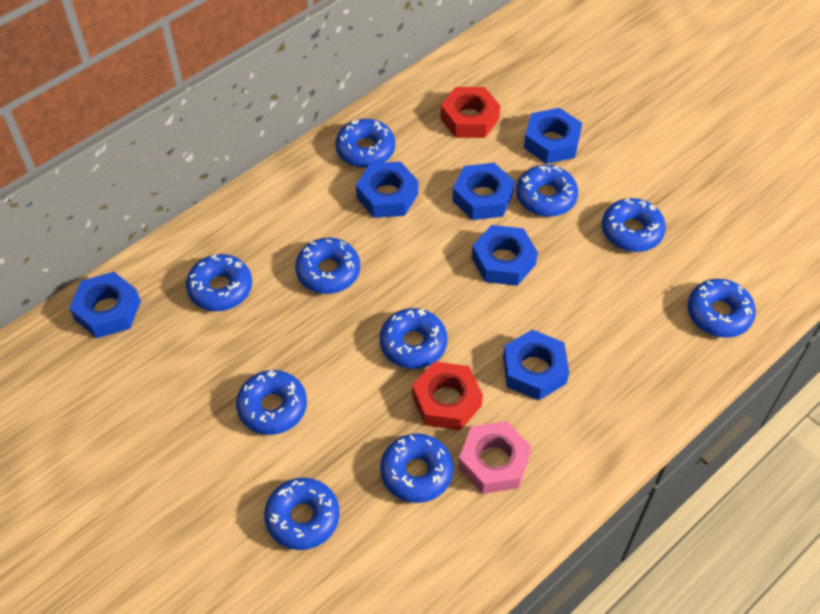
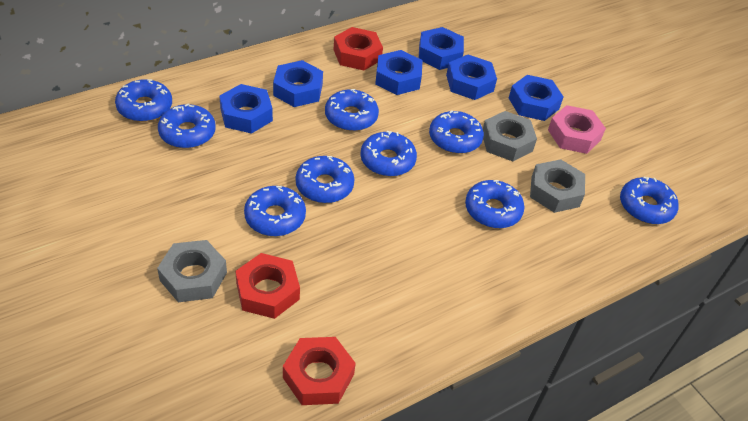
blue donut: 10 -> 9
grey nut: 0 -> 3
red nut: 2 -> 3

